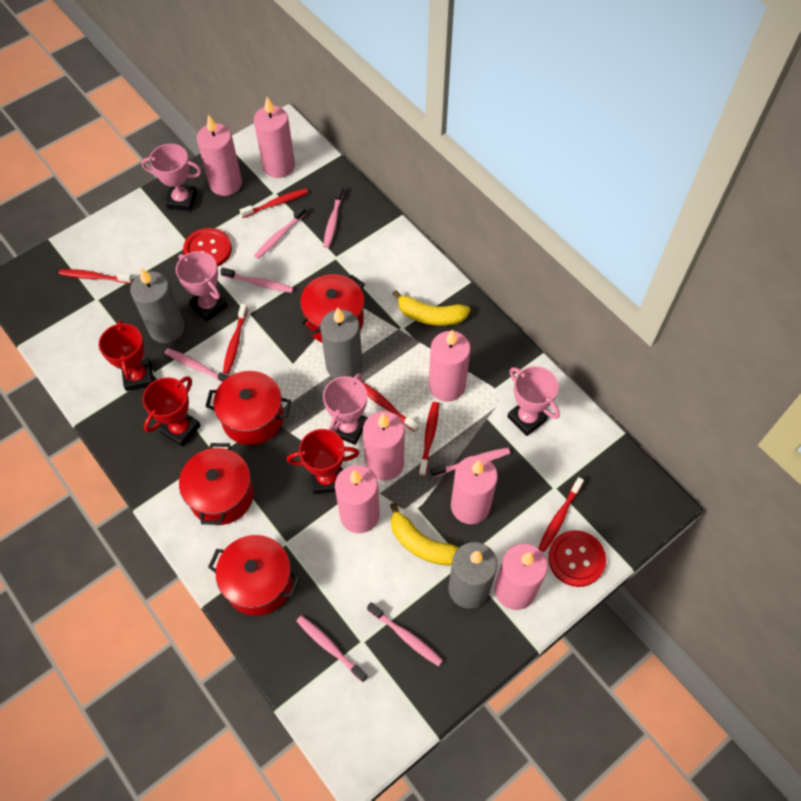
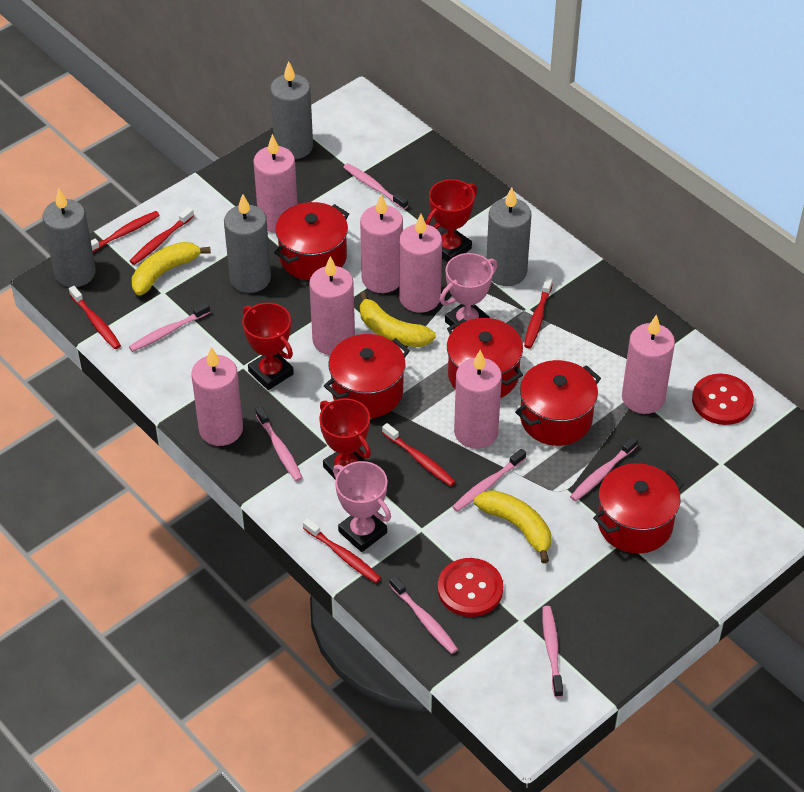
grey candle: 3 -> 4
pink trophy: 4 -> 2
red pot: 4 -> 5
yellow banana: 2 -> 3

